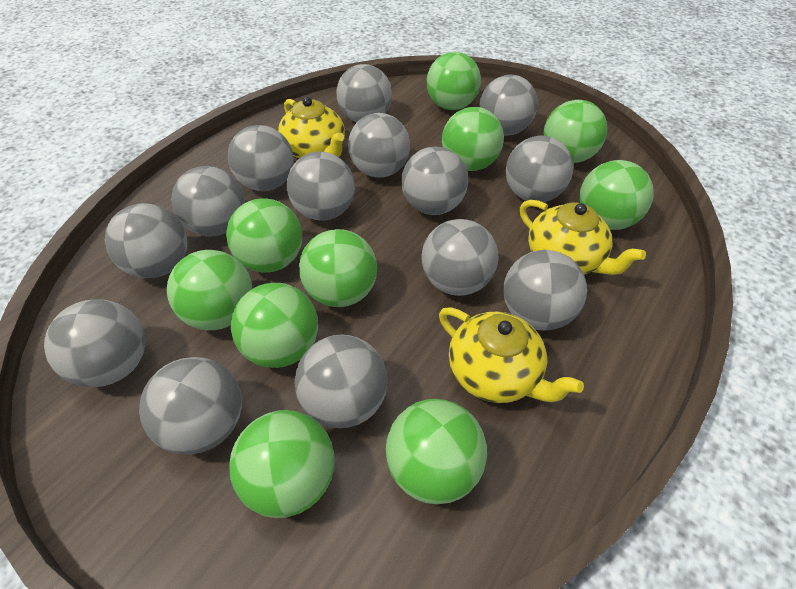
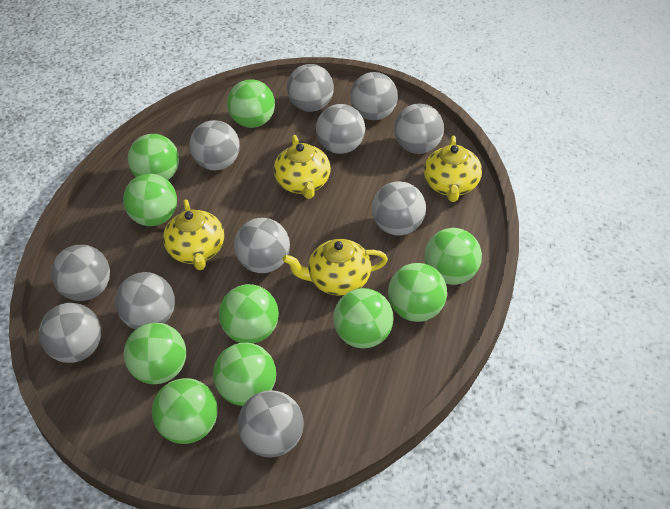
grey ball: 14 -> 11
yellow teapot: 3 -> 4

